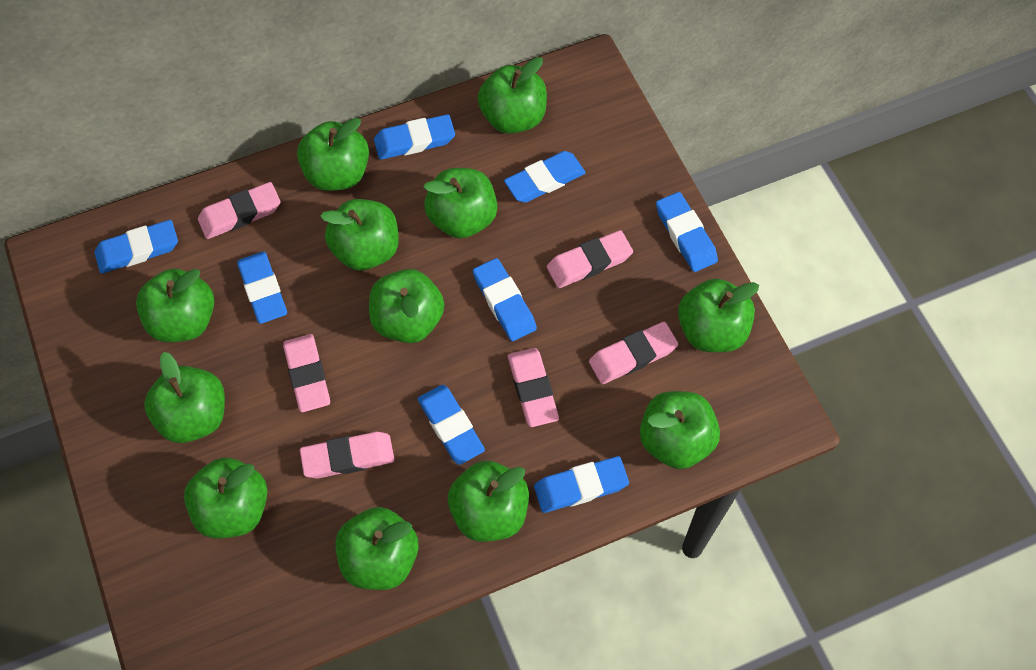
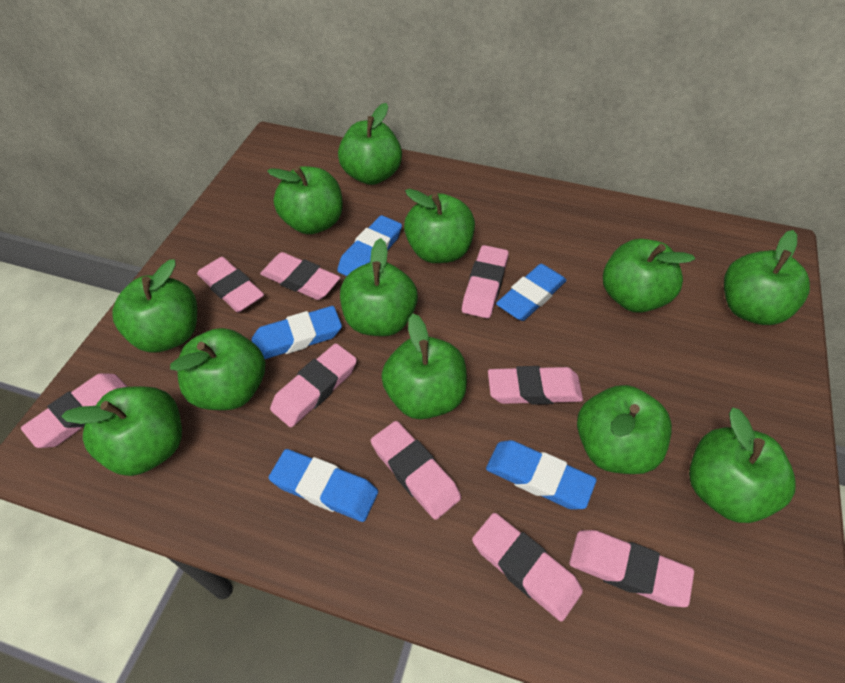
blue eraser: 8 -> 5
pink eraser: 6 -> 9

